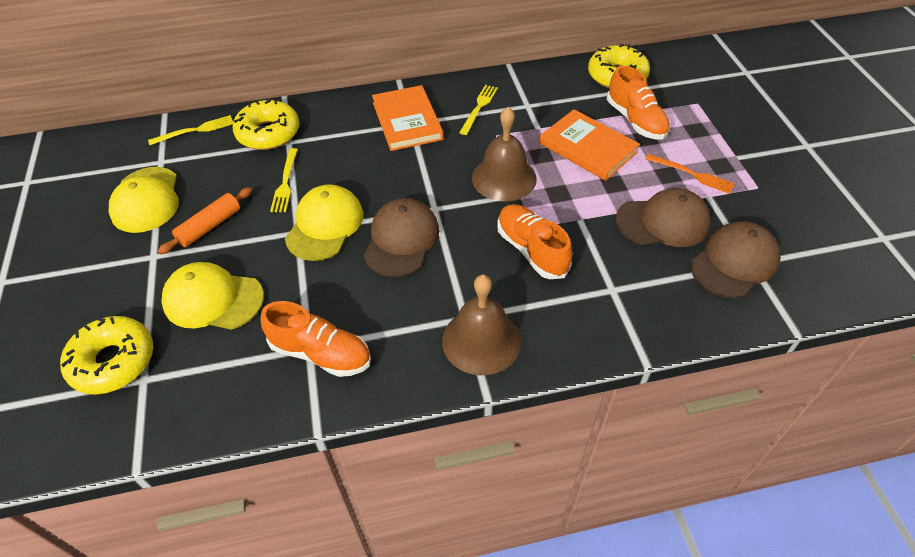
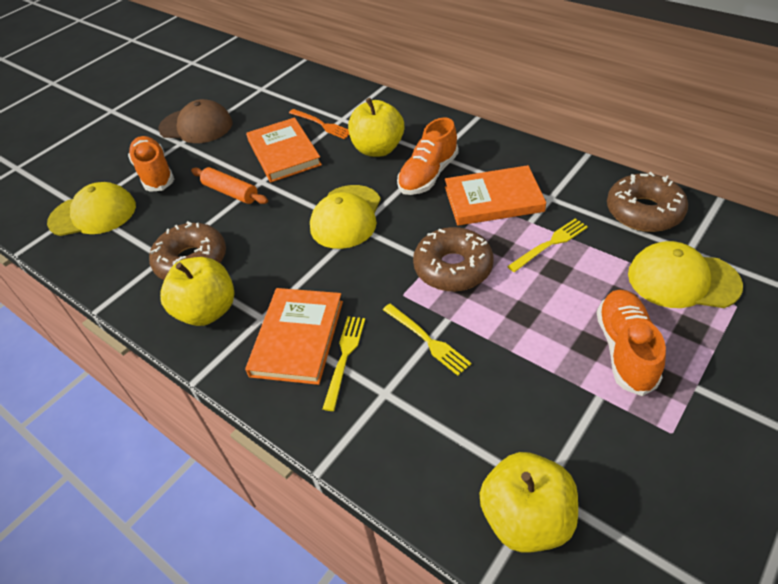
brown bell: 2 -> 0
brown cap: 3 -> 1
brown donut: 0 -> 3
orange book: 2 -> 3
yellow apple: 0 -> 3
yellow donut: 3 -> 0

